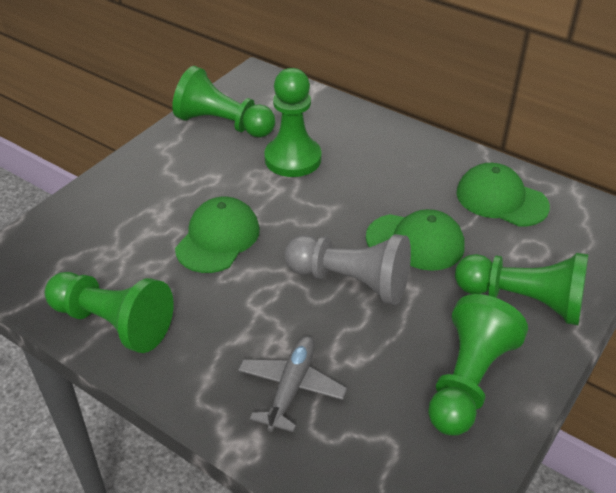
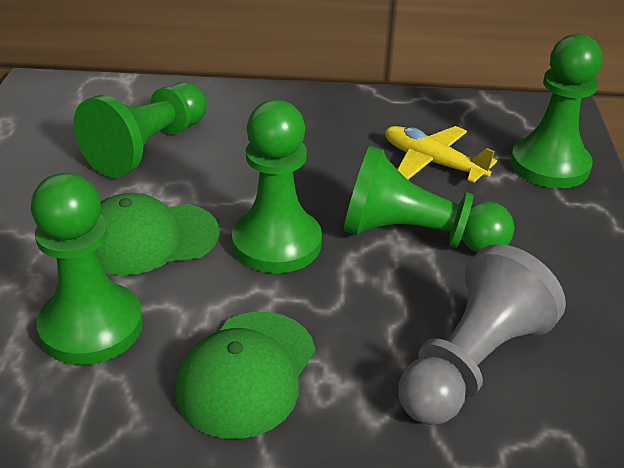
green cap: 3 -> 2
grey plane: 1 -> 0
yellow plane: 0 -> 1

